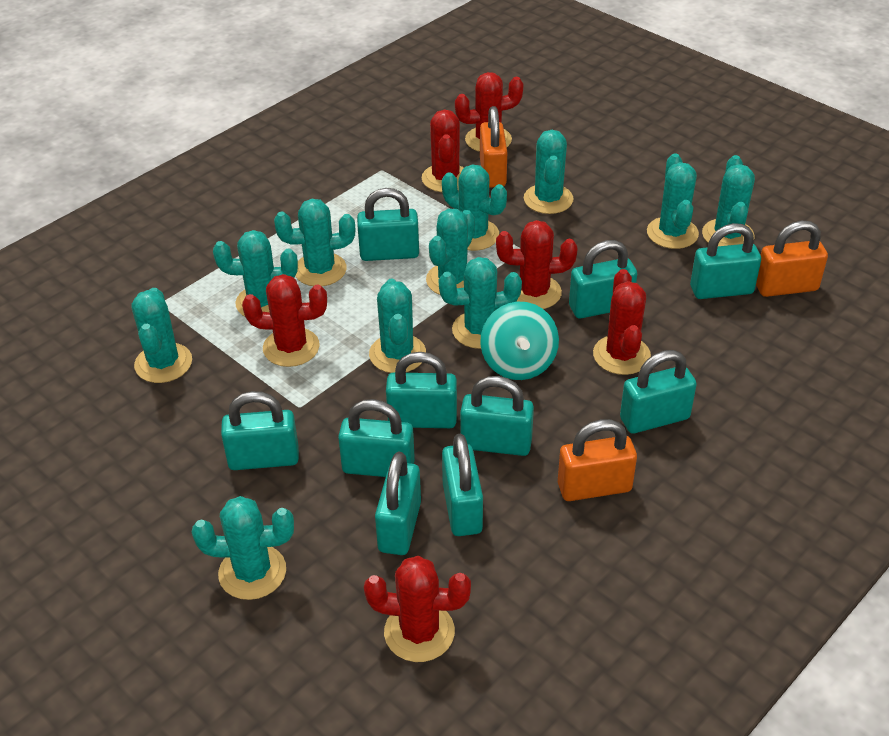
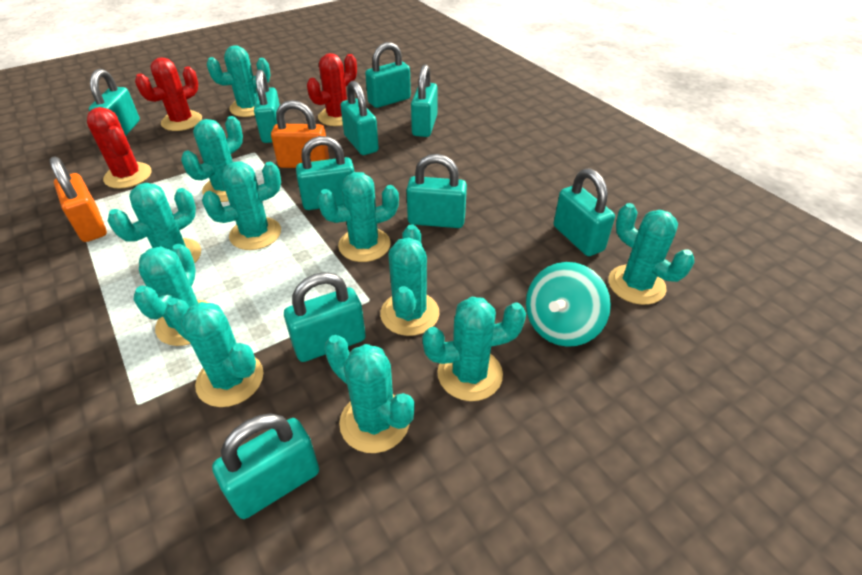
orange padlock: 3 -> 2
red cactus: 6 -> 3

